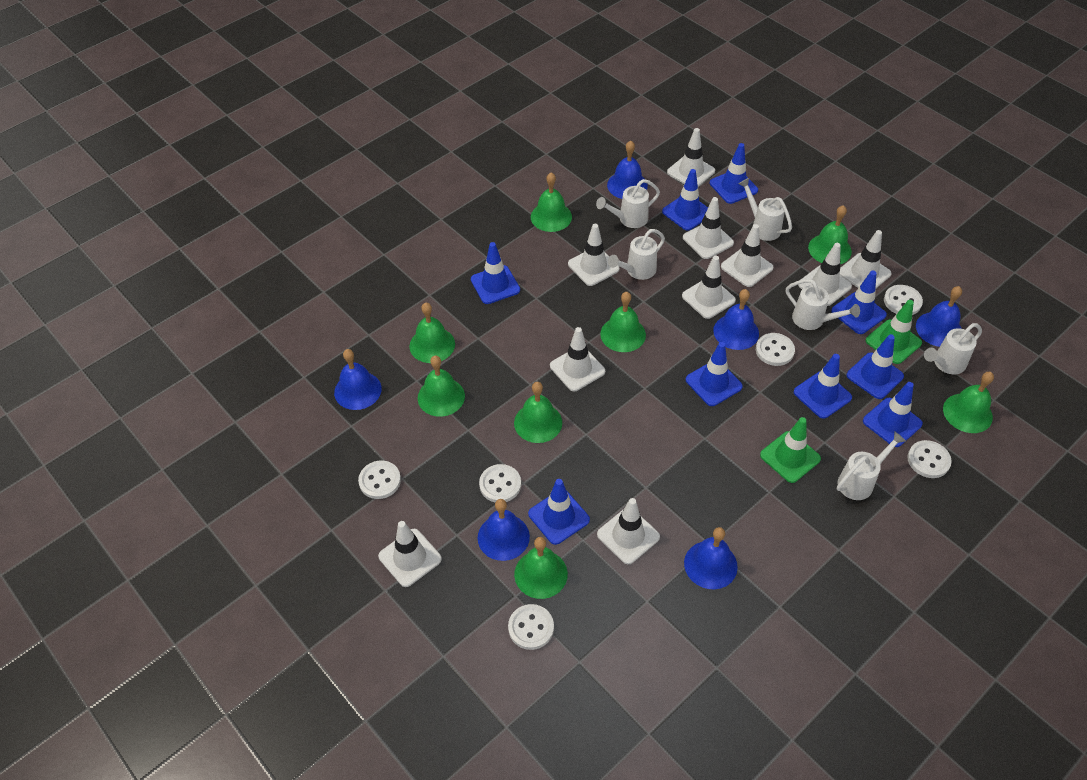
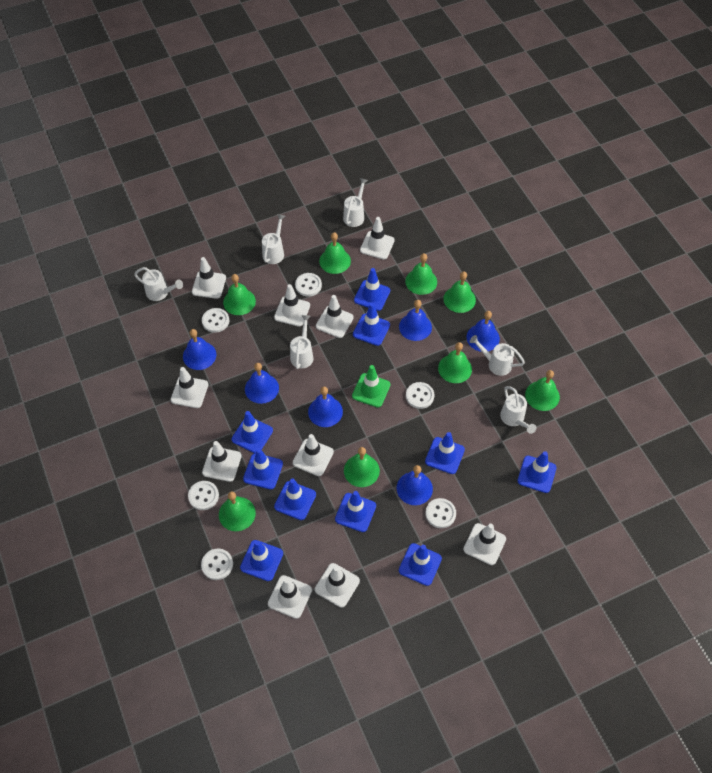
blue traffic cone: 9 -> 10
green traffic cone: 2 -> 1

